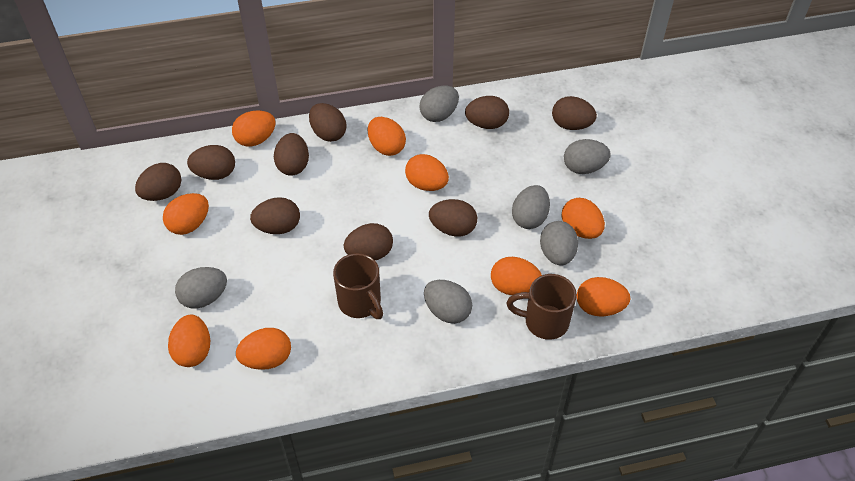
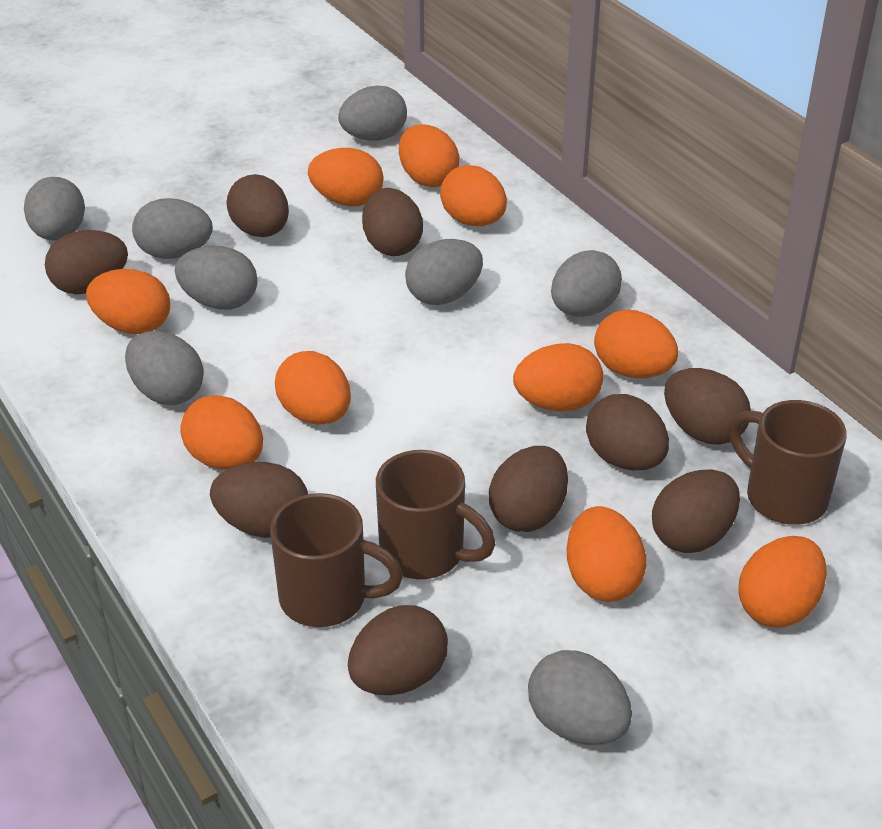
brown mug: 2 -> 3
grey egg: 6 -> 8
orange egg: 9 -> 10

